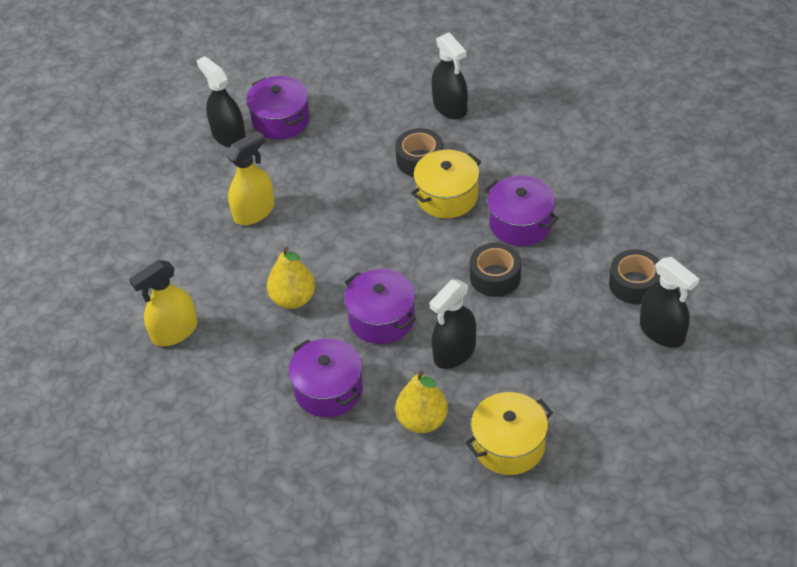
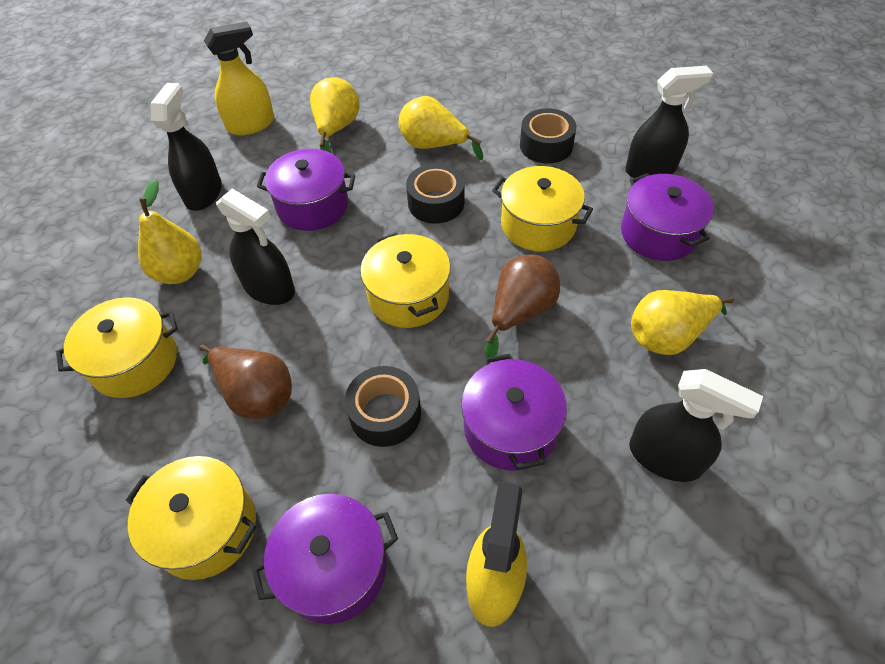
brown pear: 0 -> 2
yellow pear: 2 -> 4
yellow pot: 2 -> 4

